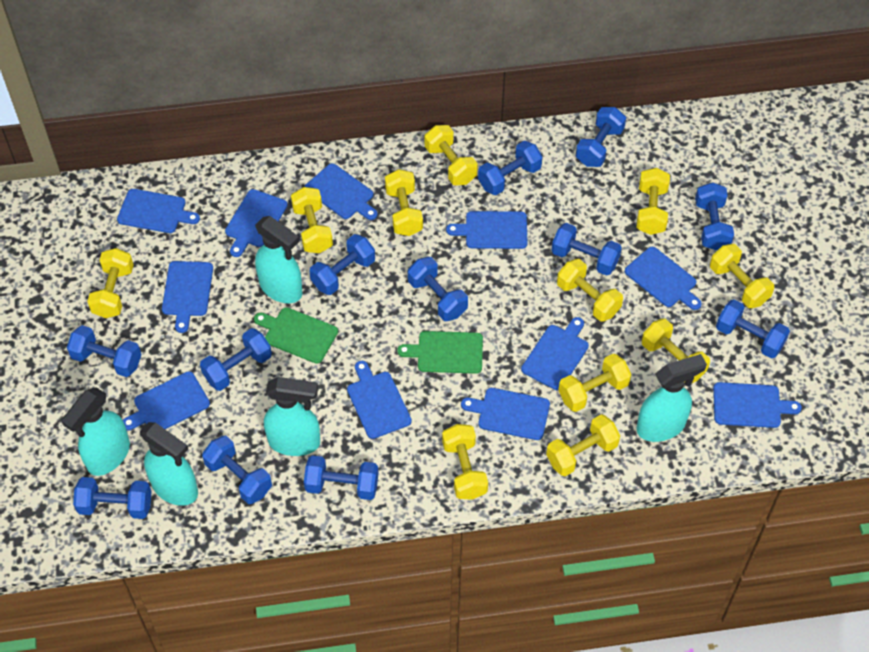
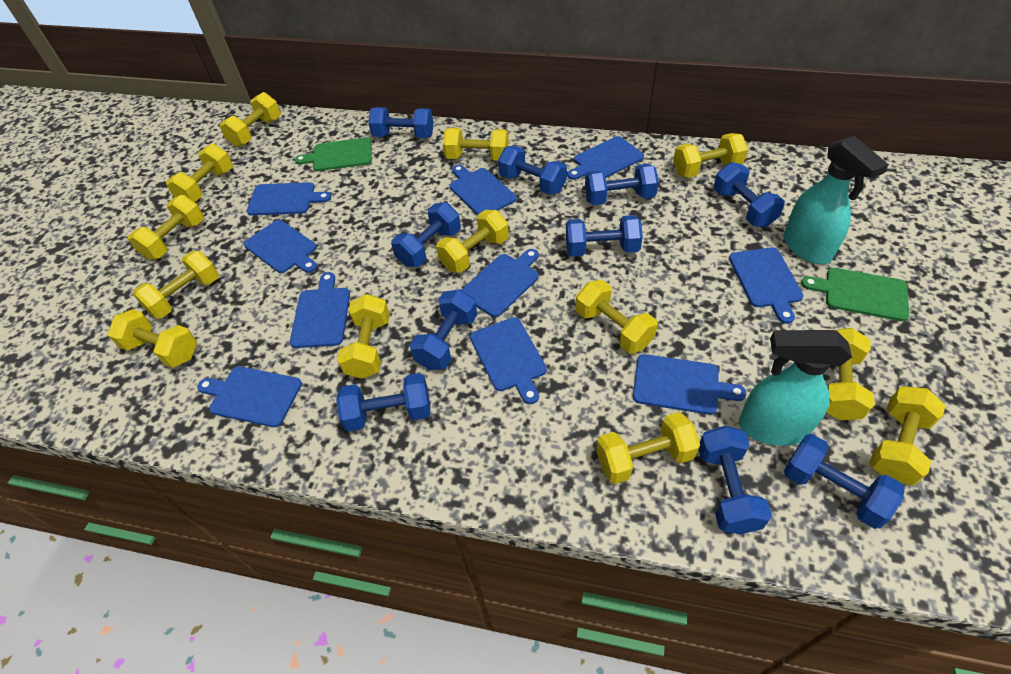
blue cutting board: 11 -> 10
blue dumbbell: 12 -> 10
turquoise spray bottle: 5 -> 2
yellow dumbbell: 11 -> 13

